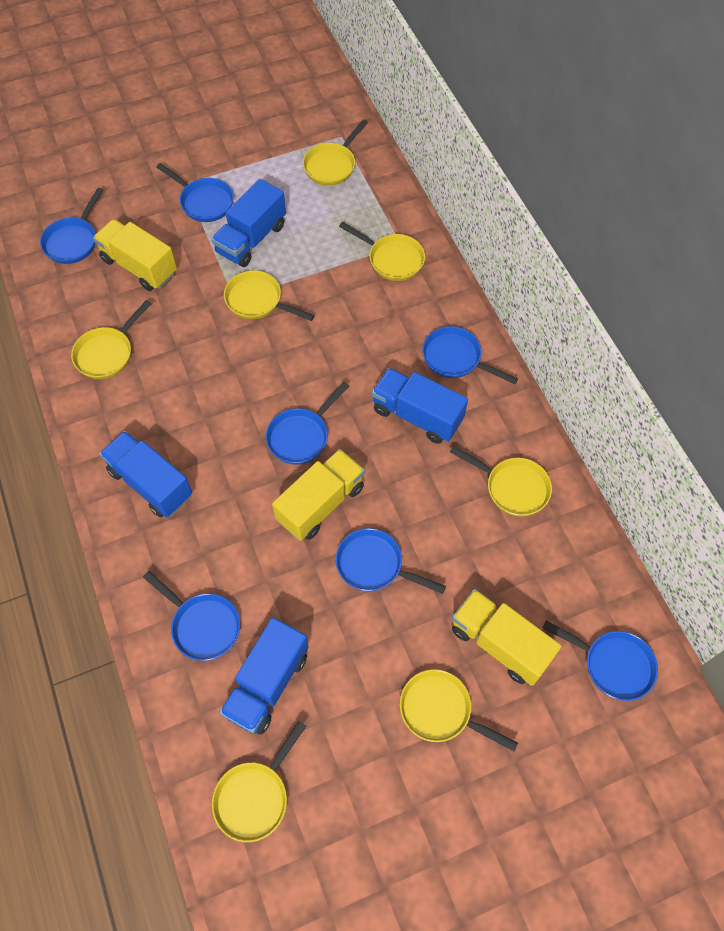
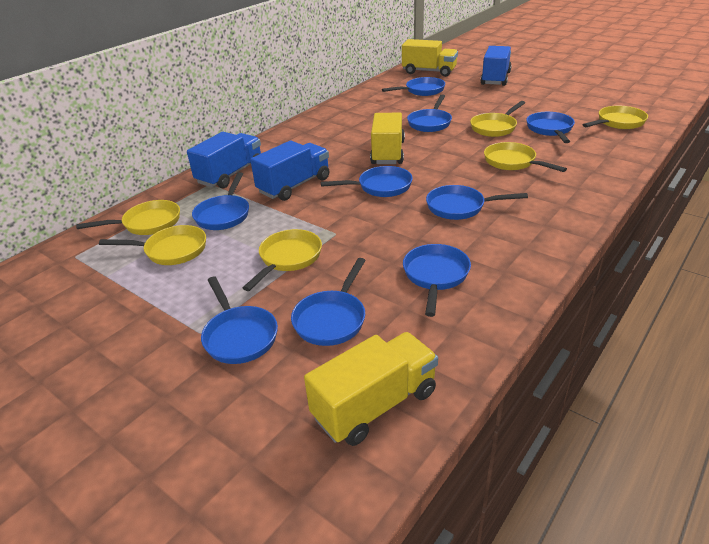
blue pan: 7 -> 9
blue truck: 4 -> 3
yellow pan: 7 -> 6

